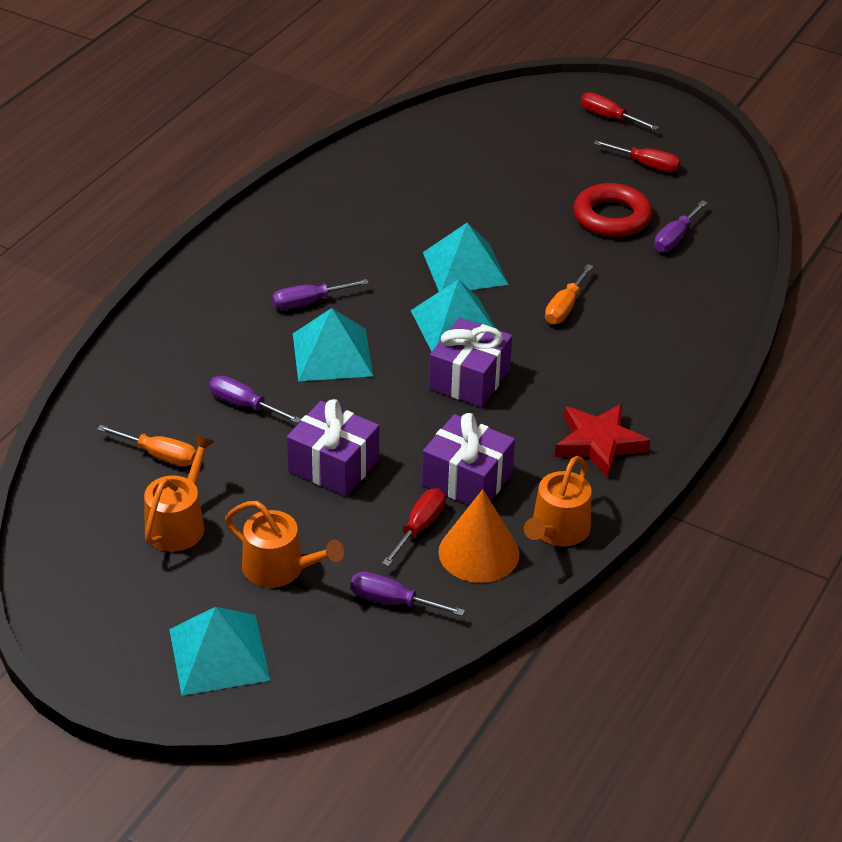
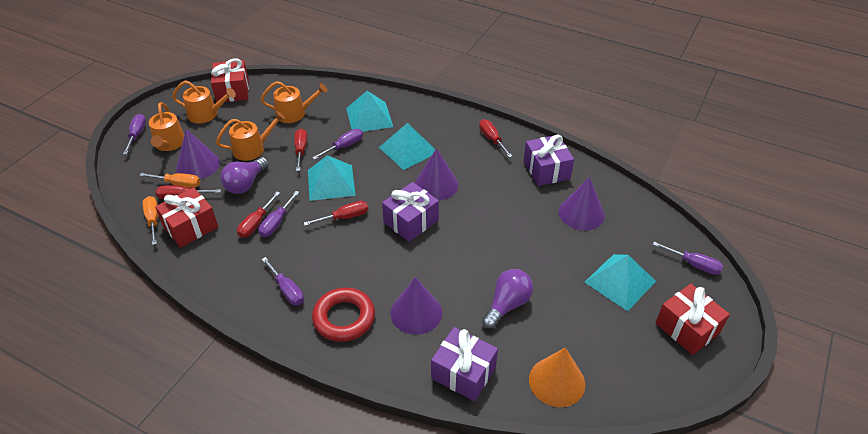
orange watering can: 3 -> 4
purple cone: 0 -> 4
purple light bulb: 0 -> 2
purple screwdriver: 4 -> 5
red gift: 0 -> 3
red screwdriver: 3 -> 5
red star: 1 -> 0

